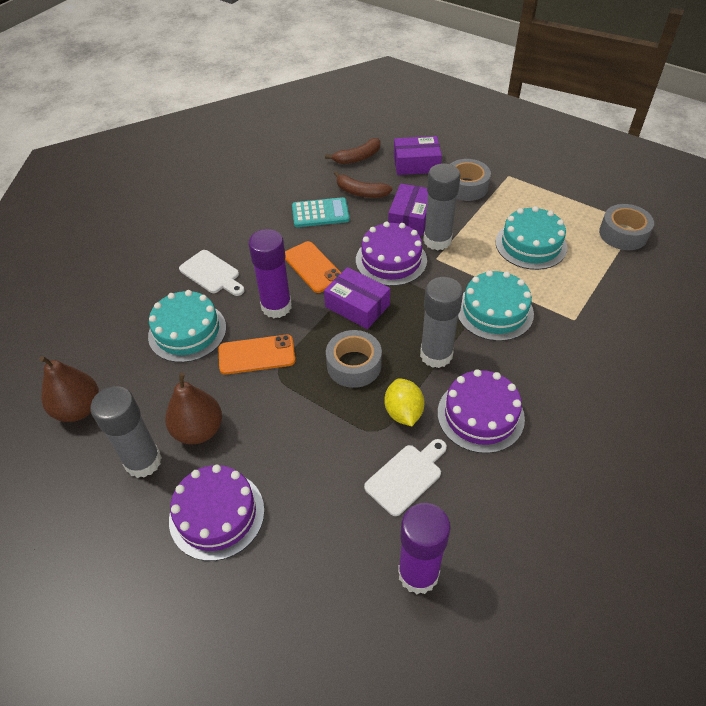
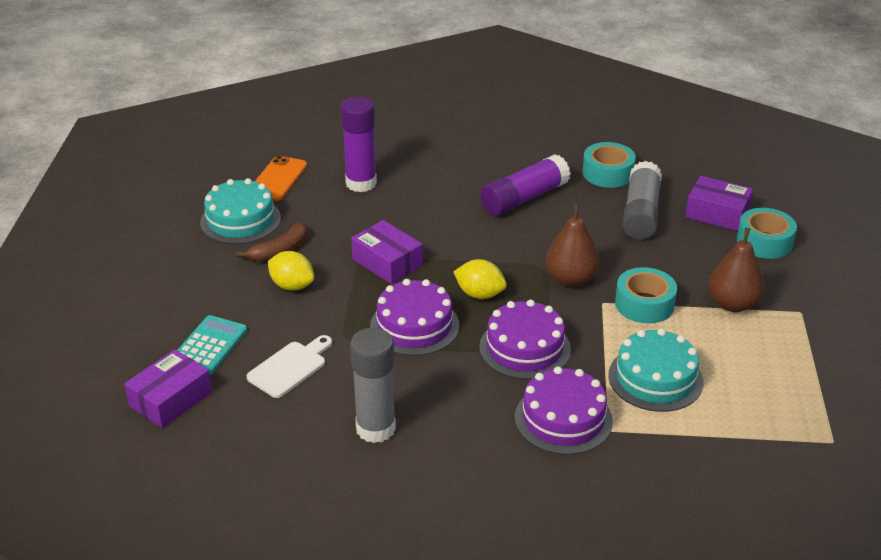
brown banana: 2 -> 1
grey glue stick: 3 -> 2
grey tape: 3 -> 0
orange phone: 2 -> 1
turquoise cake: 3 -> 2
turquoise tape: 0 -> 3
white cutting board: 2 -> 1
yellow lemon: 1 -> 2

